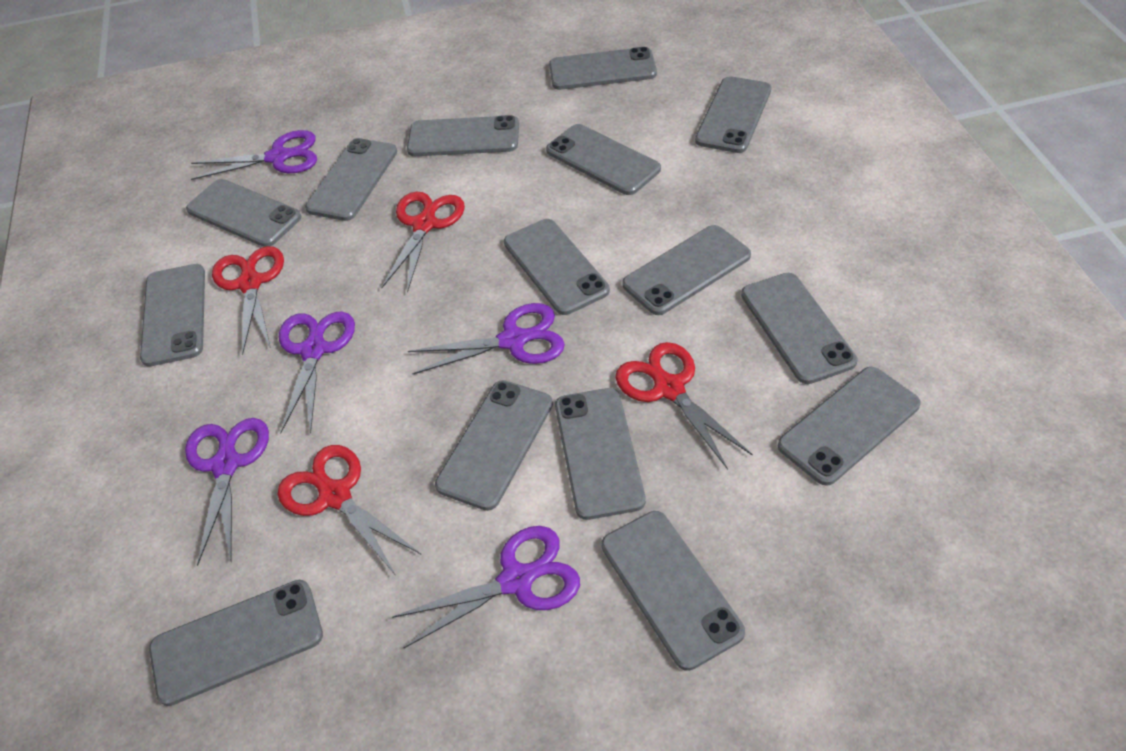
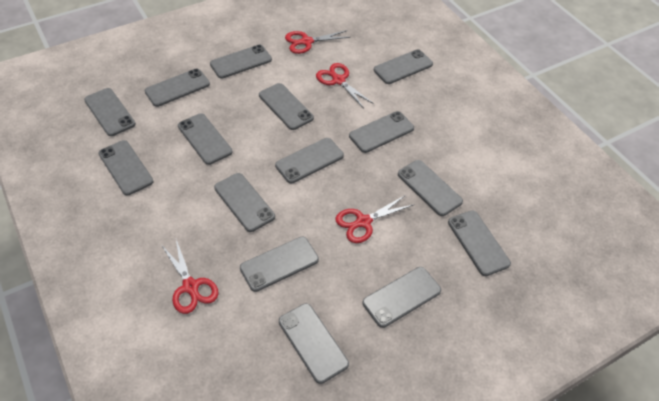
purple scissors: 5 -> 0

